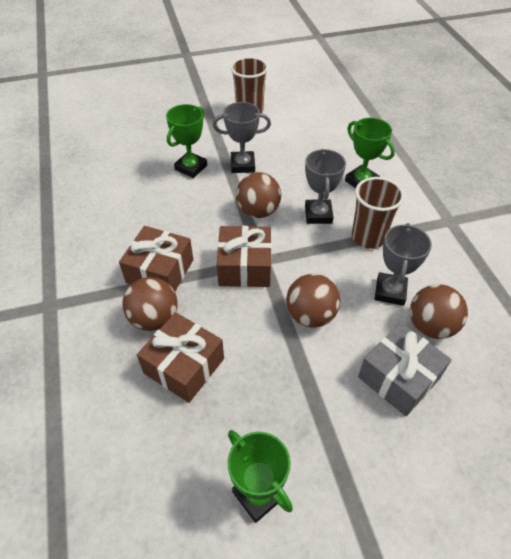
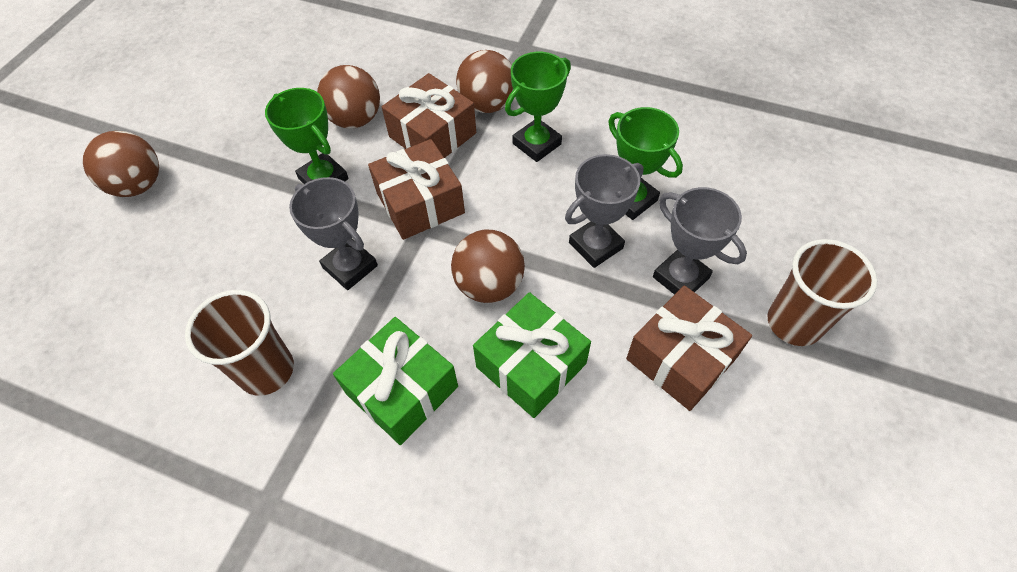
green gift: 0 -> 2
grey gift: 1 -> 0

